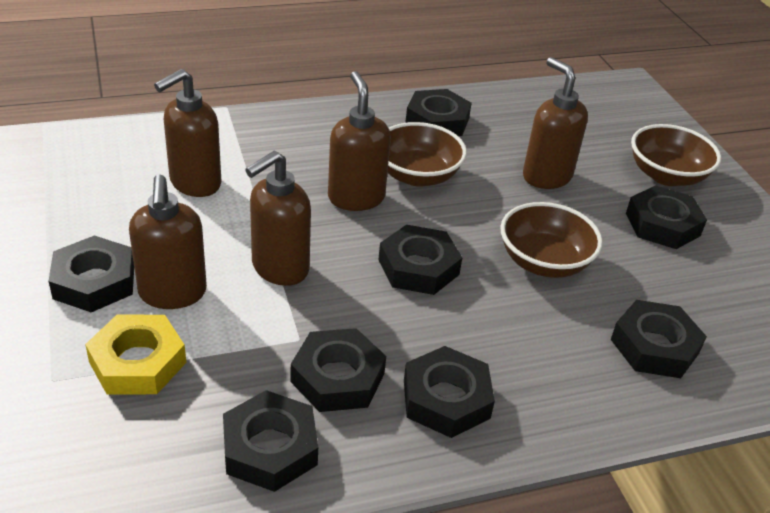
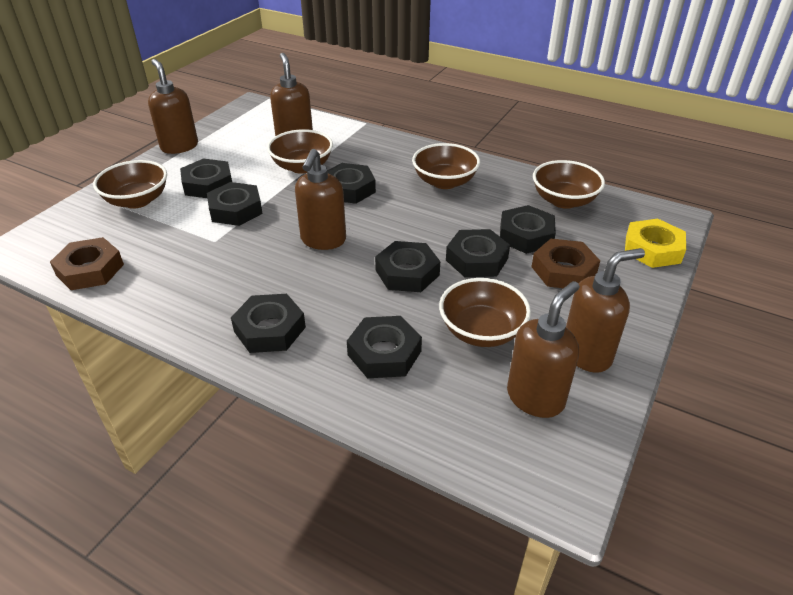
brown bowl: 3 -> 5
brown nut: 0 -> 2

